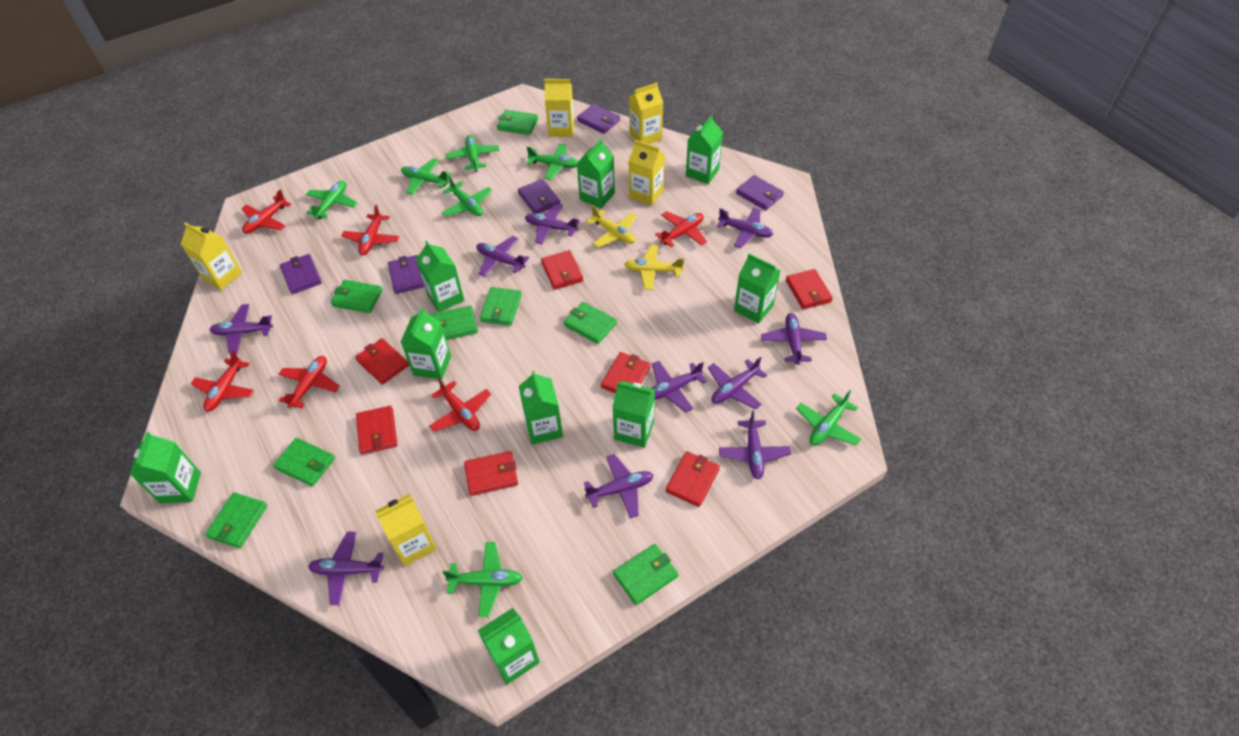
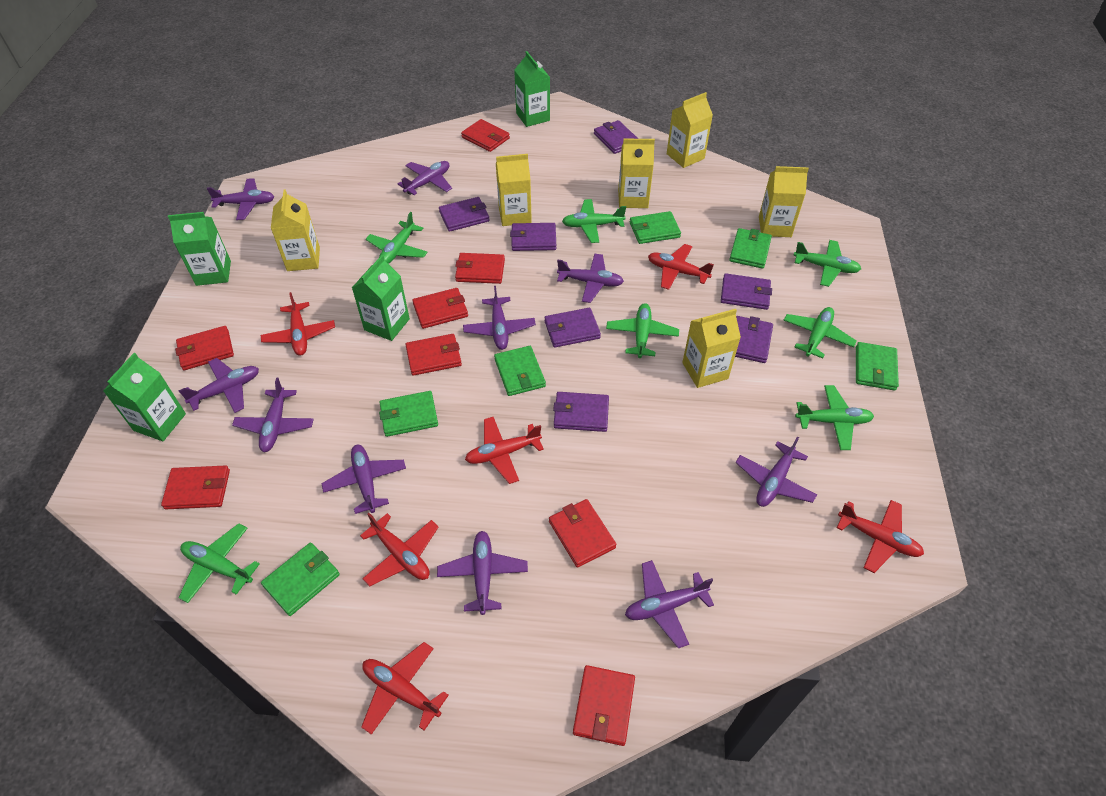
green carton: 9 -> 4
green wallet: 8 -> 6
purple wallet: 5 -> 7
red wallet: 7 -> 8
yellow carton: 5 -> 6
yellow plane: 2 -> 0

